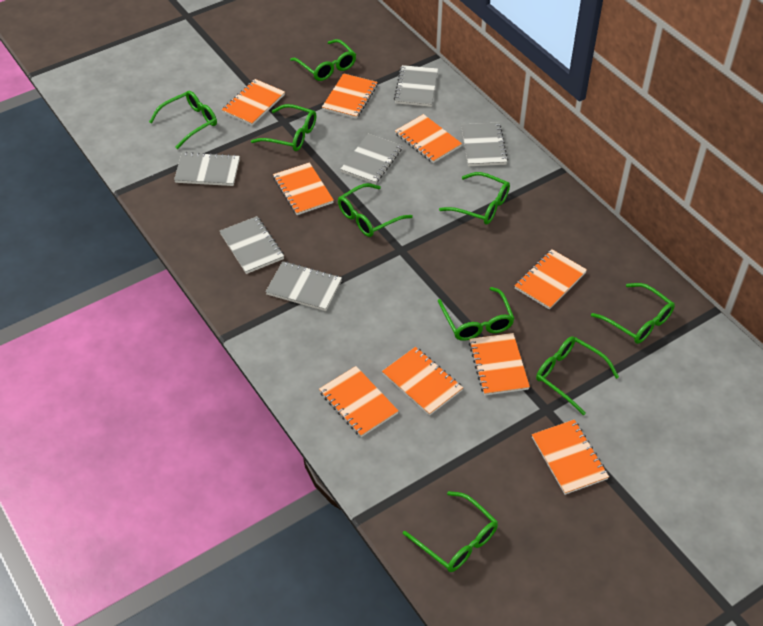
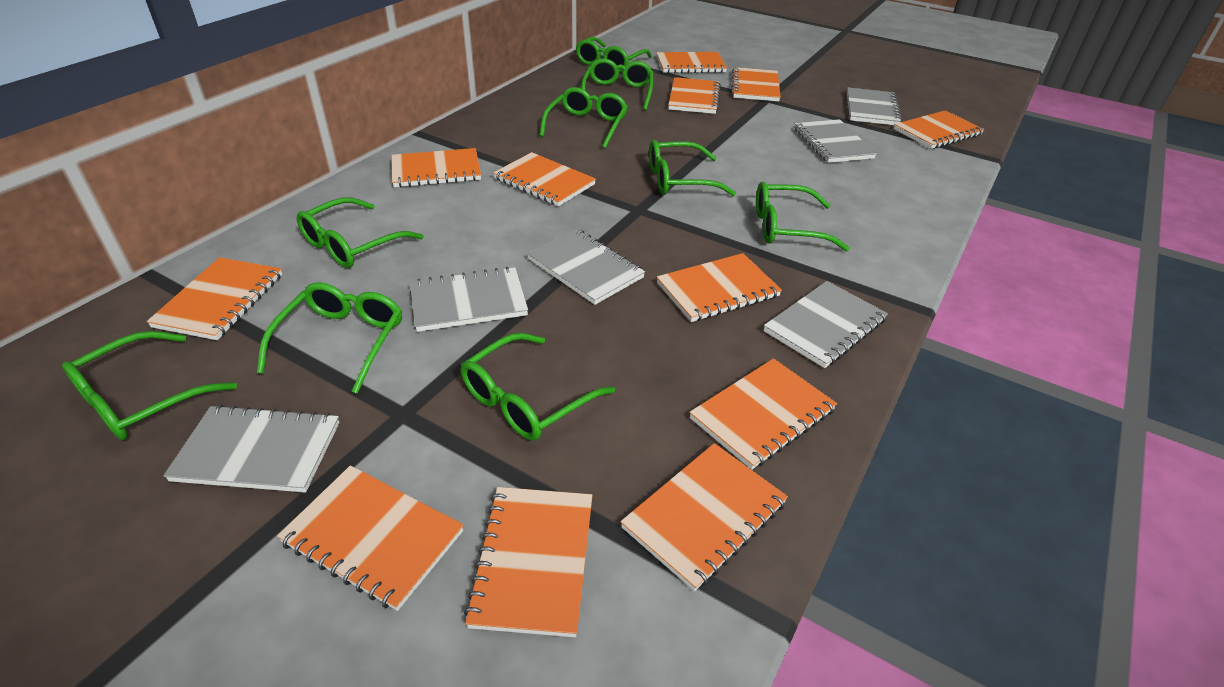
orange notebook: 9 -> 12

